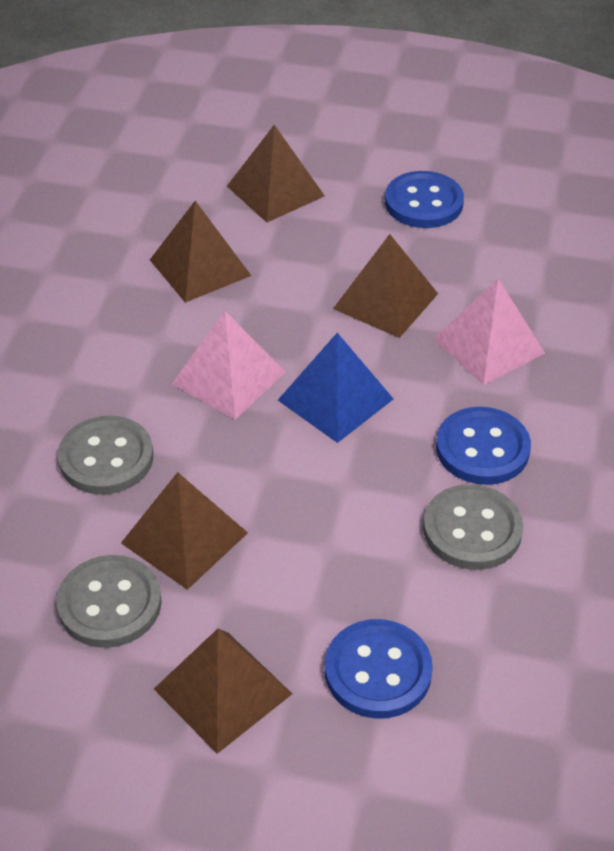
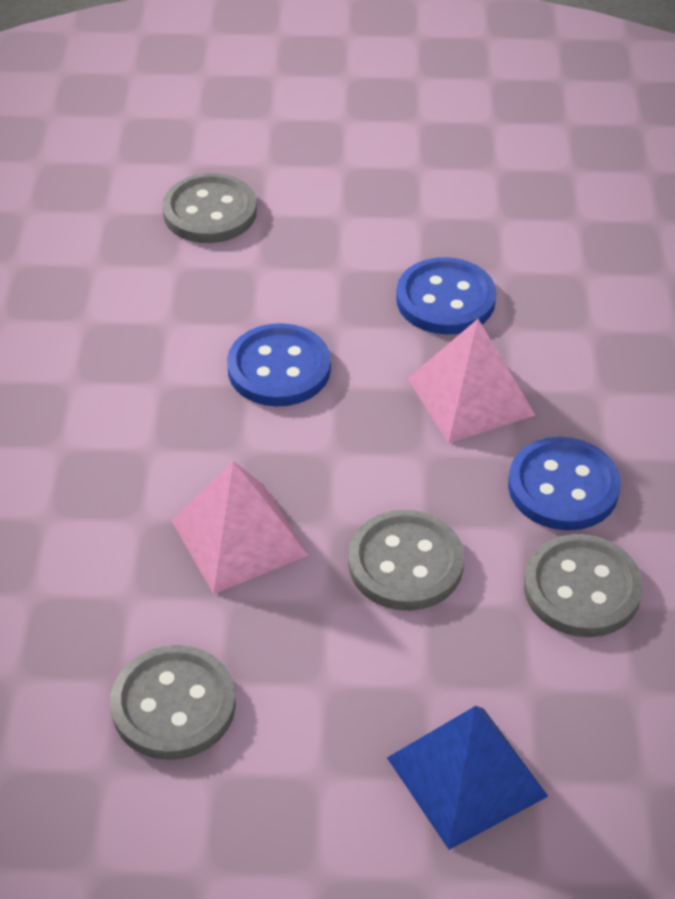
brown pyramid: 5 -> 0
grey button: 3 -> 4

